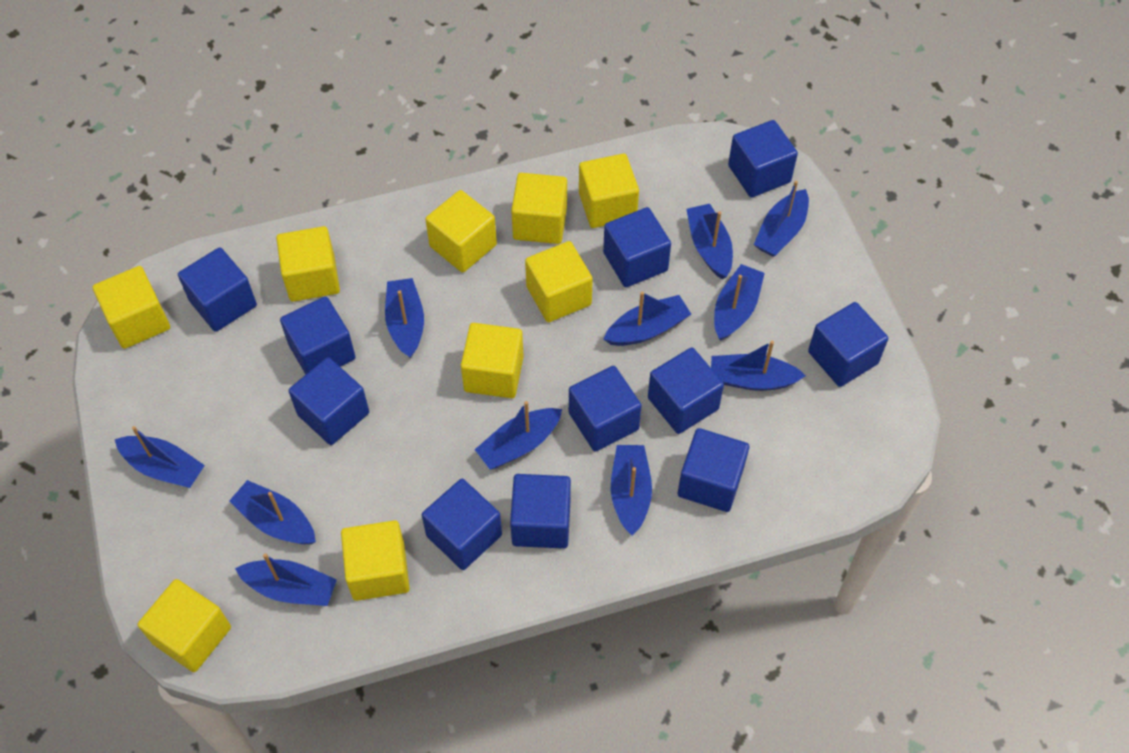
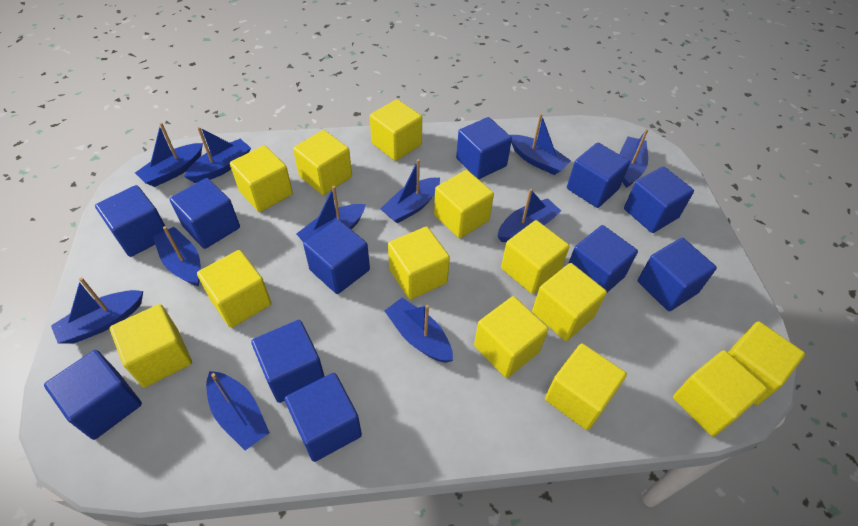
yellow cube: 9 -> 13

